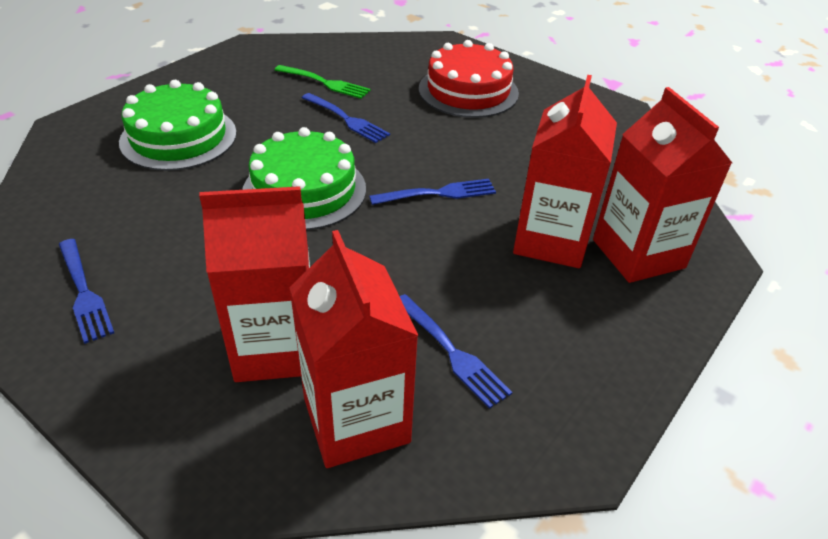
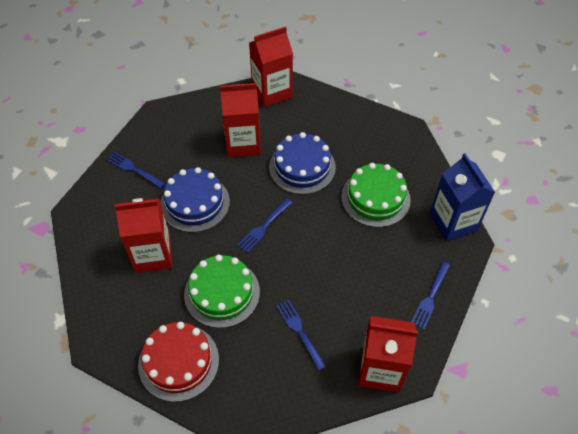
blue cake: 0 -> 2
blue carton: 0 -> 1
green fork: 1 -> 0

